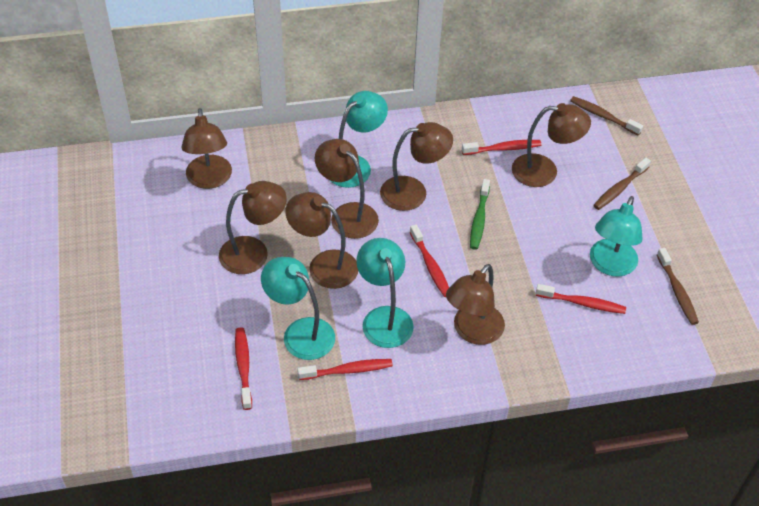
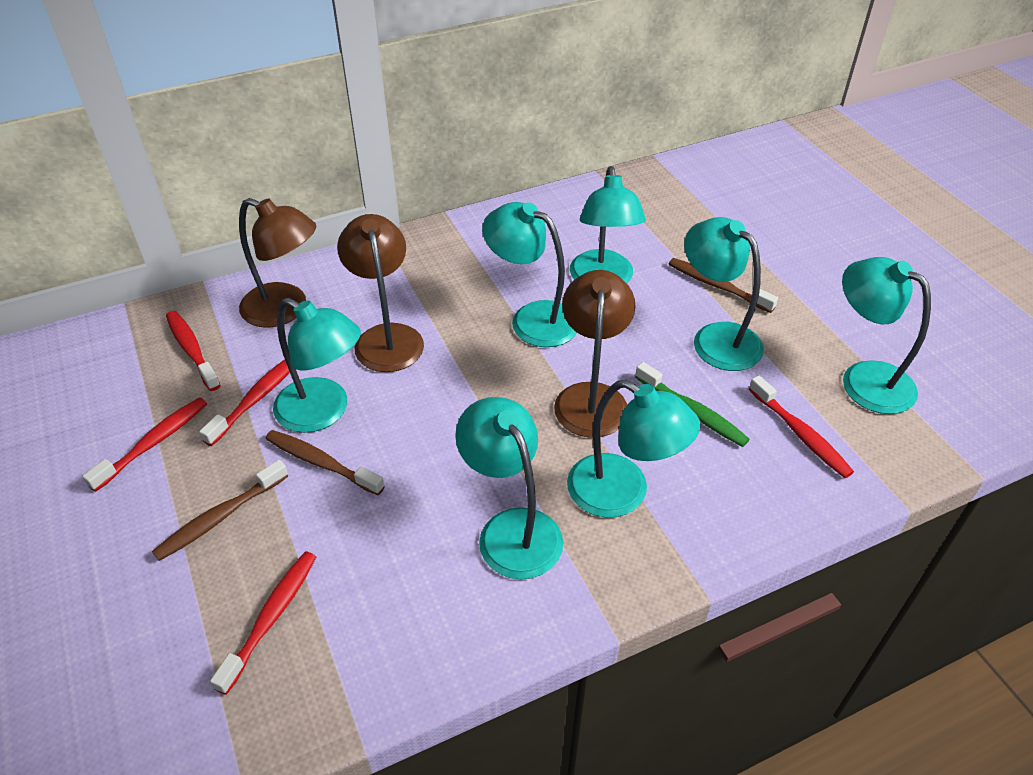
brown lamp: 7 -> 3
turquoise lamp: 4 -> 7

